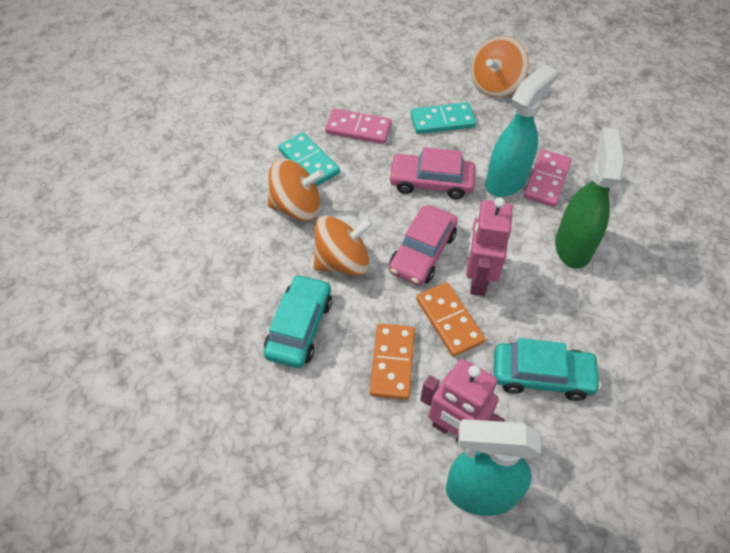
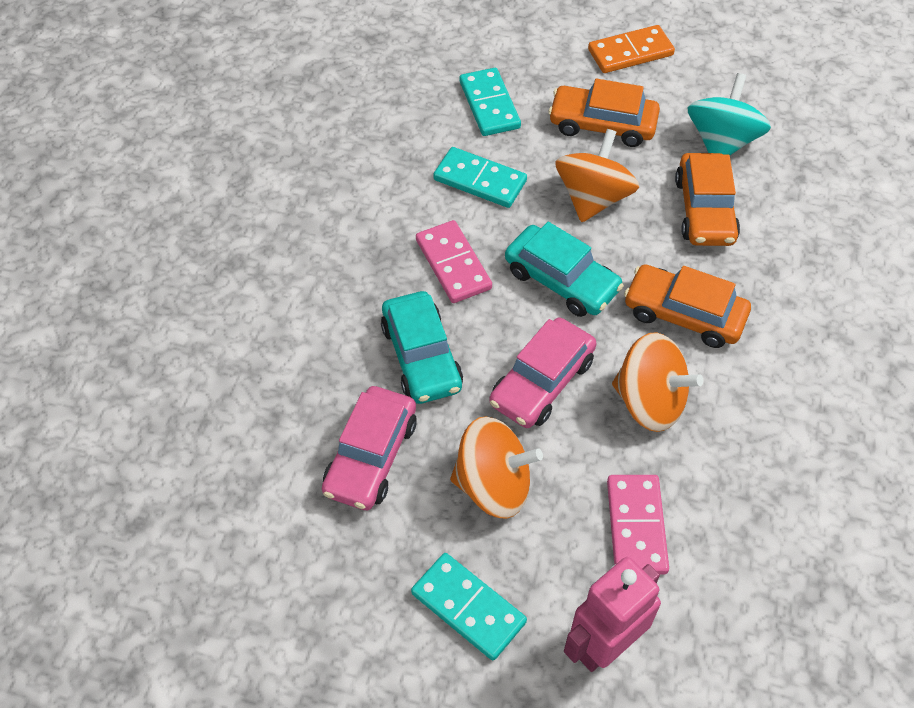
green spray bottle: 1 -> 0
orange car: 0 -> 3
orange domino: 2 -> 1
pink robot: 2 -> 1
turquoise domino: 2 -> 3
turquoise spinning top: 0 -> 1
turquoise spray bottle: 2 -> 0

